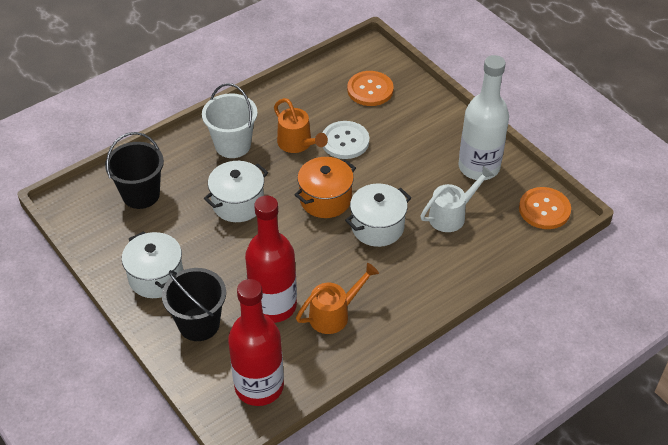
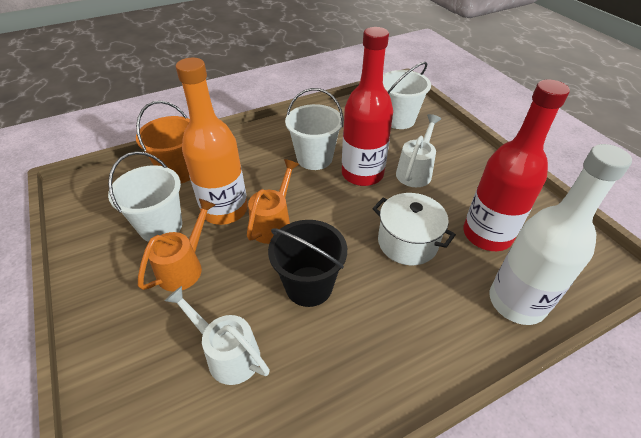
black bucket: 2 -> 1
orange bottle: 0 -> 1
orange bucket: 0 -> 1
orange button: 2 -> 0
orange pot: 1 -> 0
white bucket: 1 -> 3
white button: 1 -> 0
white pot: 3 -> 1
white watering can: 1 -> 2

